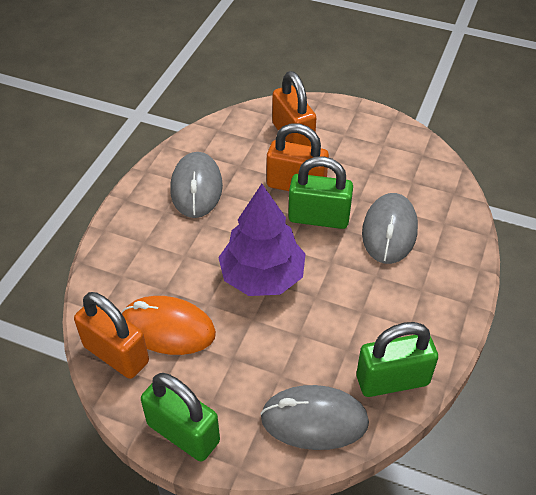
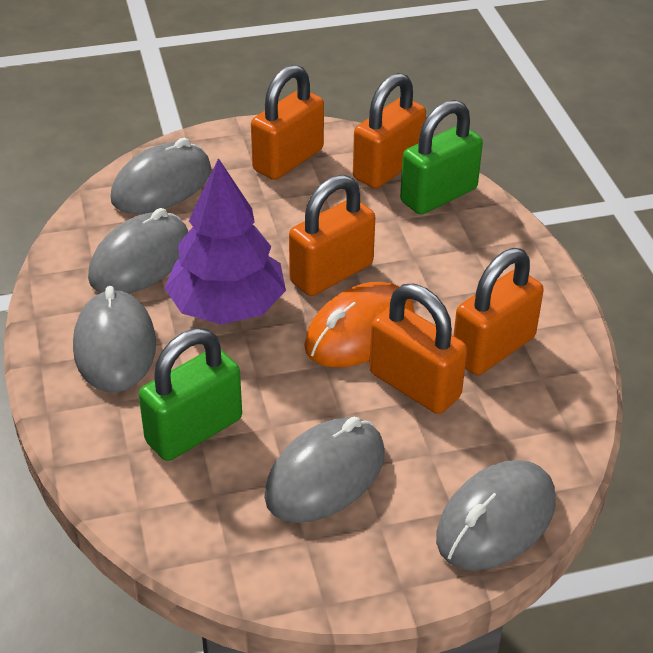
green padlock: 3 -> 2
grey mouse: 3 -> 5
orange padlock: 3 -> 5

